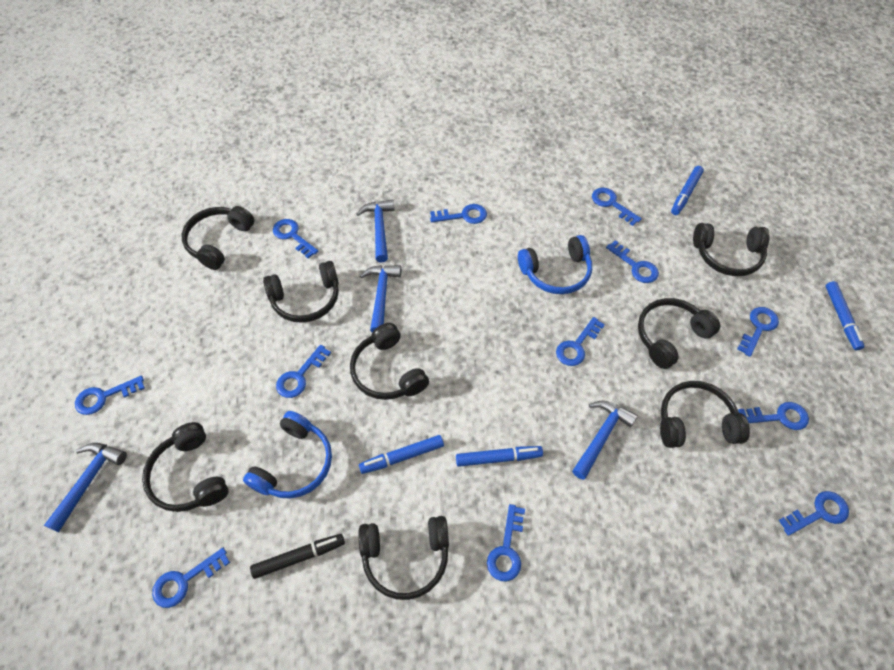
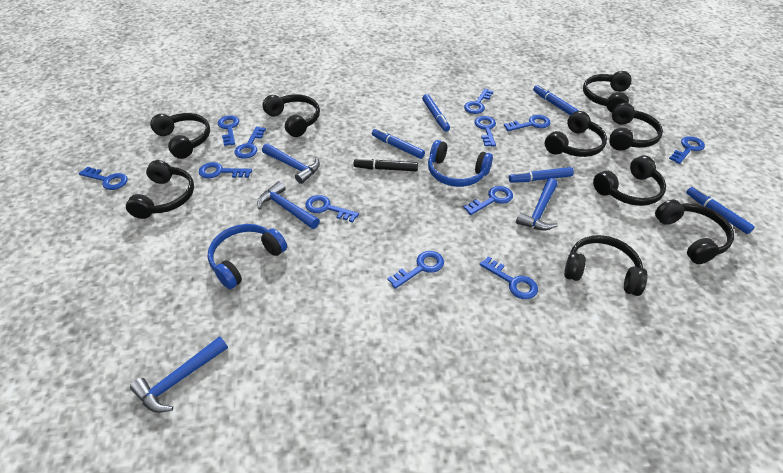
black headphones: 8 -> 9
blue marker: 4 -> 5

